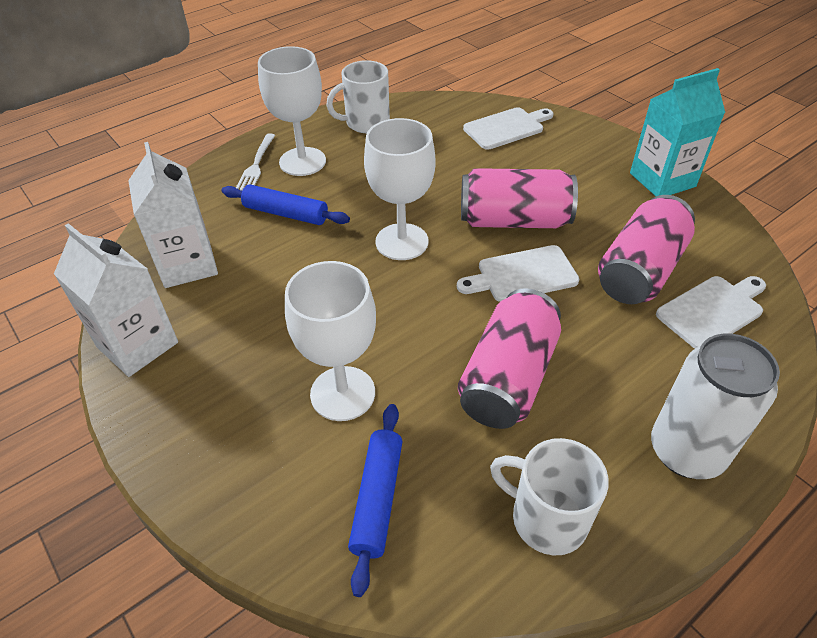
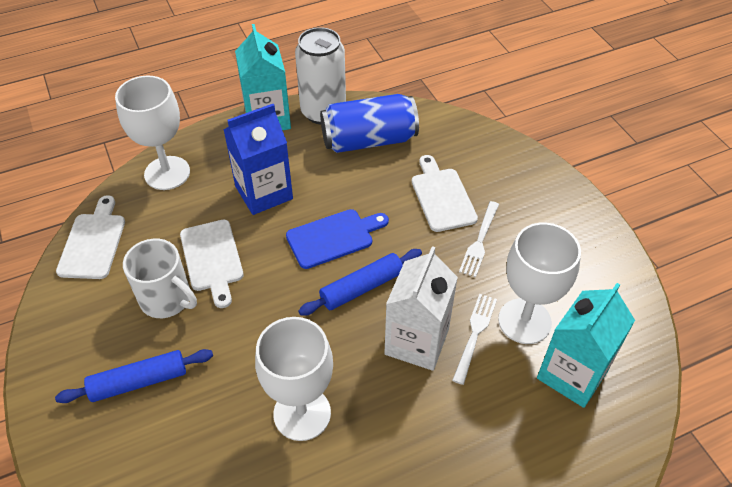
blue can: 0 -> 1
blue carton: 0 -> 1
blue cutting board: 0 -> 1
pink can: 3 -> 0
turquoise carton: 1 -> 2
white carton: 2 -> 1
white fork: 1 -> 2
white mug: 2 -> 1

